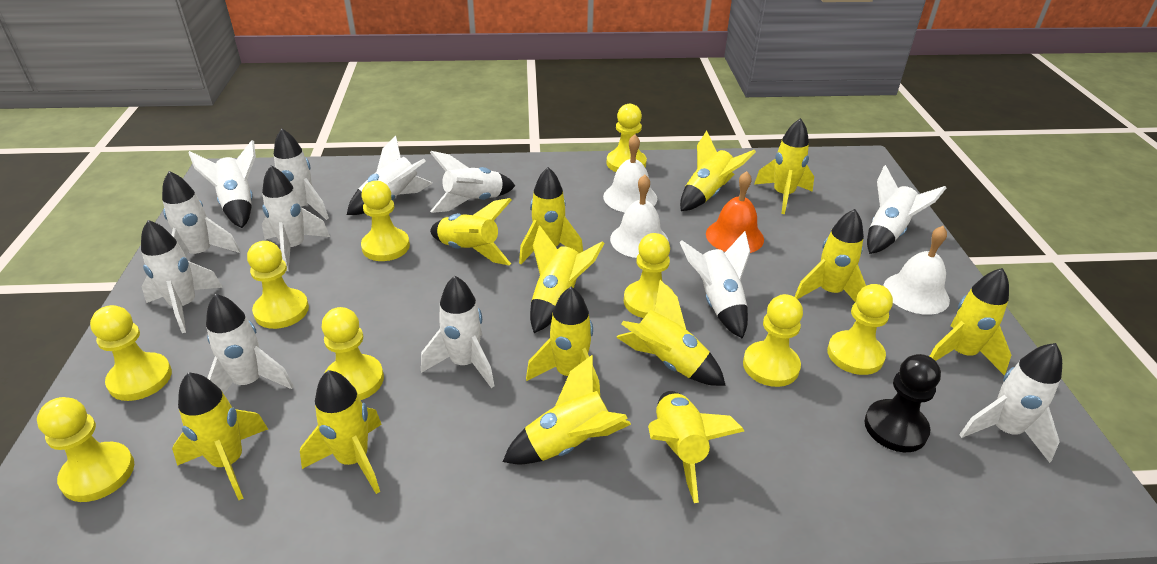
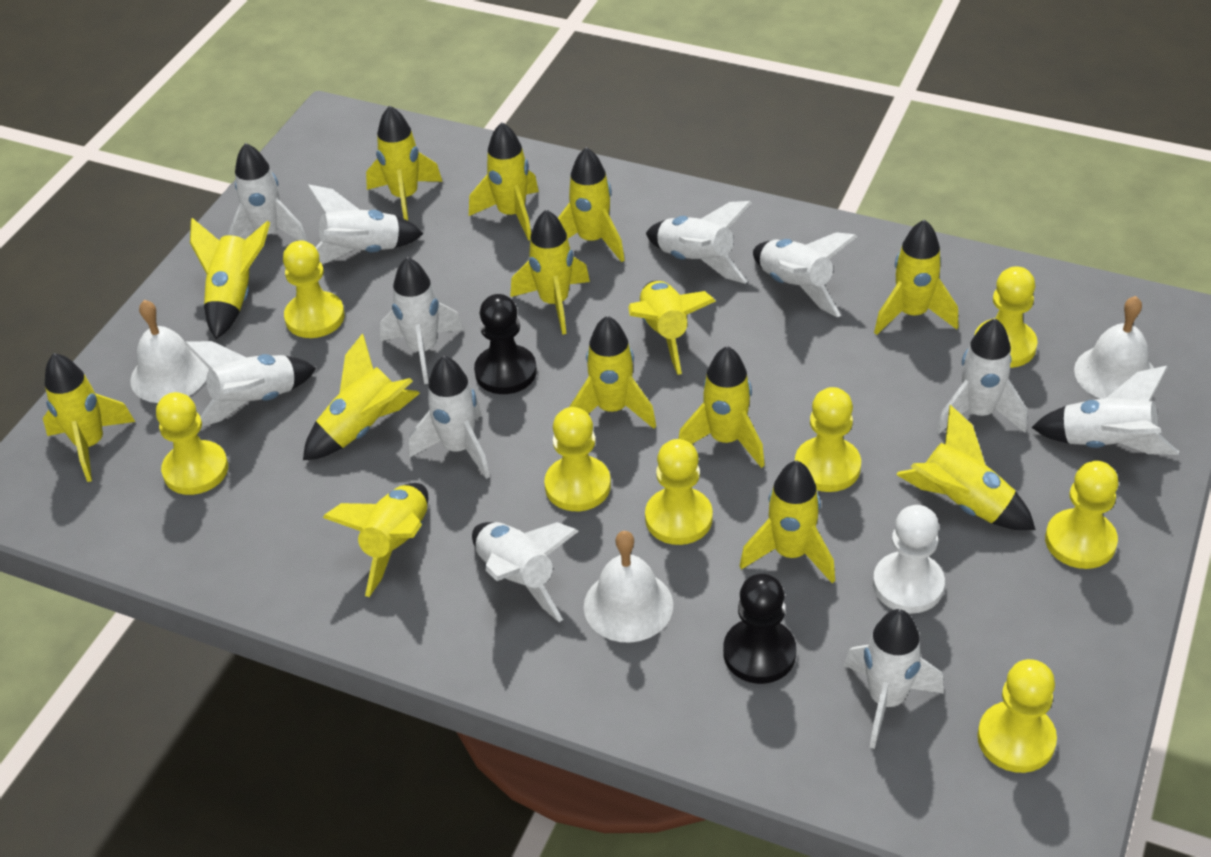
black pawn: 1 -> 2
orange bell: 1 -> 0
white pawn: 0 -> 1
white rocket: 12 -> 11
yellow pawn: 9 -> 8
yellow rocket: 13 -> 14

